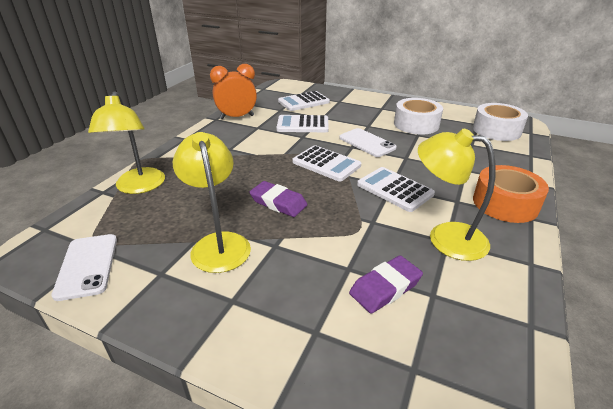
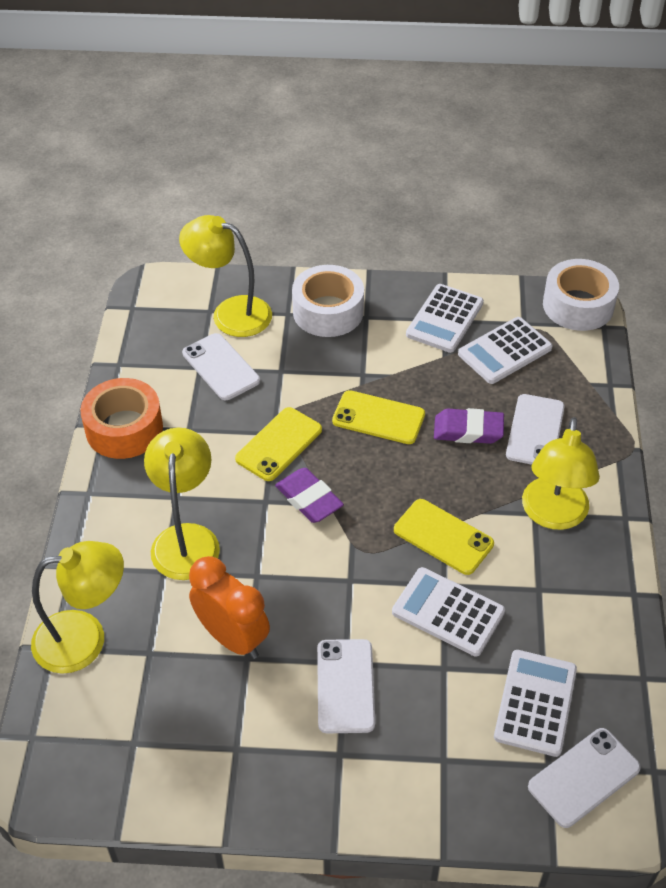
white phone: 2 -> 4
yellow lamp: 3 -> 4
yellow phone: 0 -> 3

